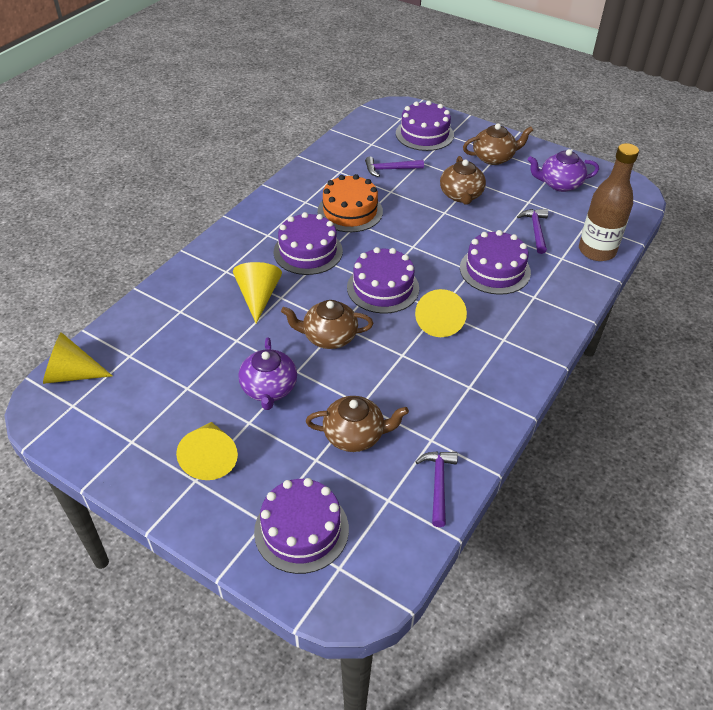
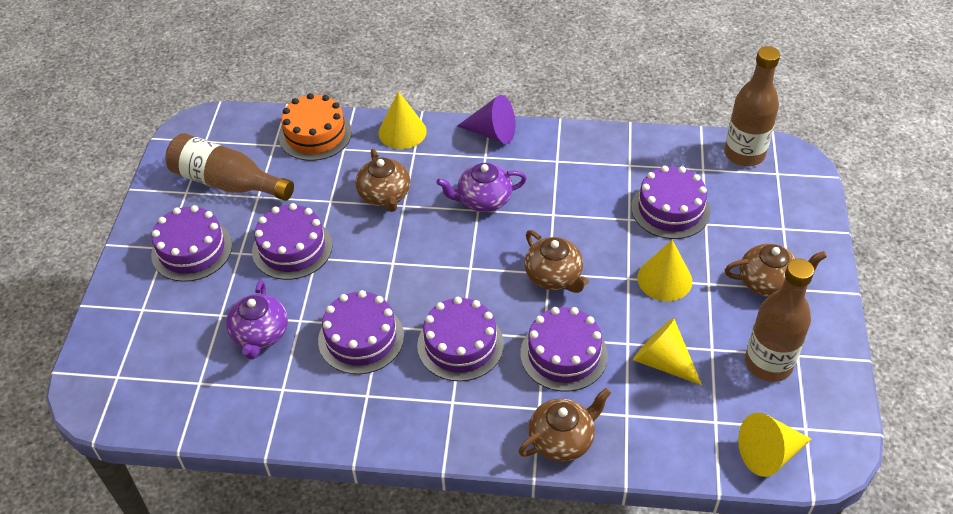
brown bottle: 1 -> 3
purple cake: 5 -> 6
purple cone: 0 -> 1
purple hammer: 3 -> 0

